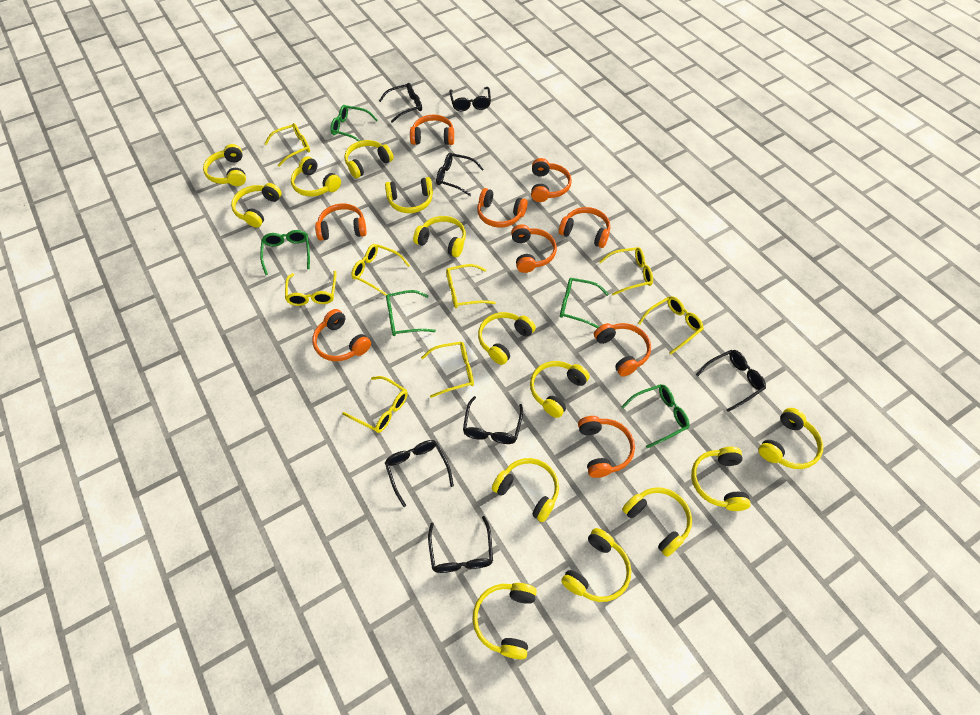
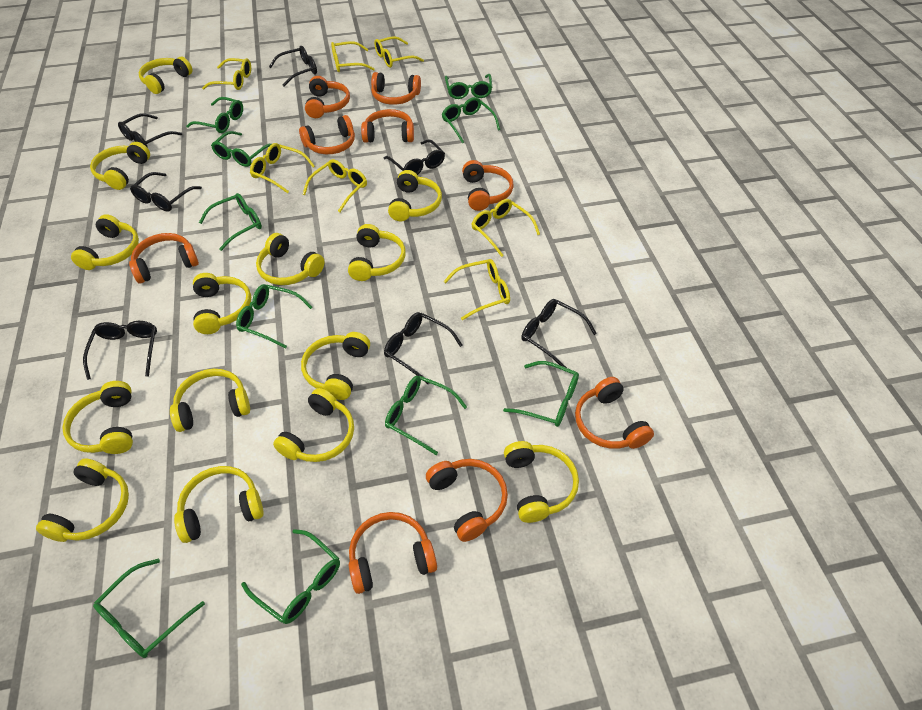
green glasses: 5 -> 10
yellow glasses: 8 -> 7

